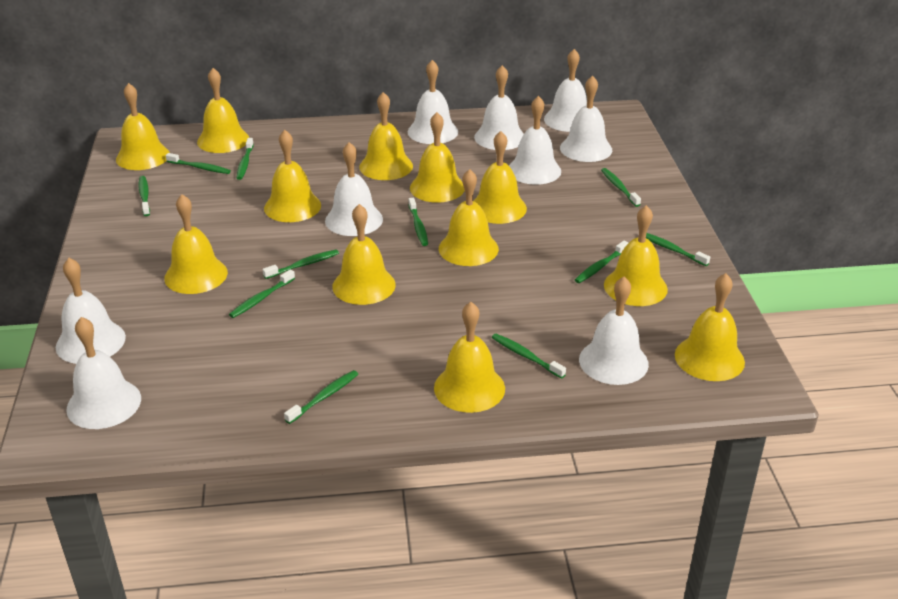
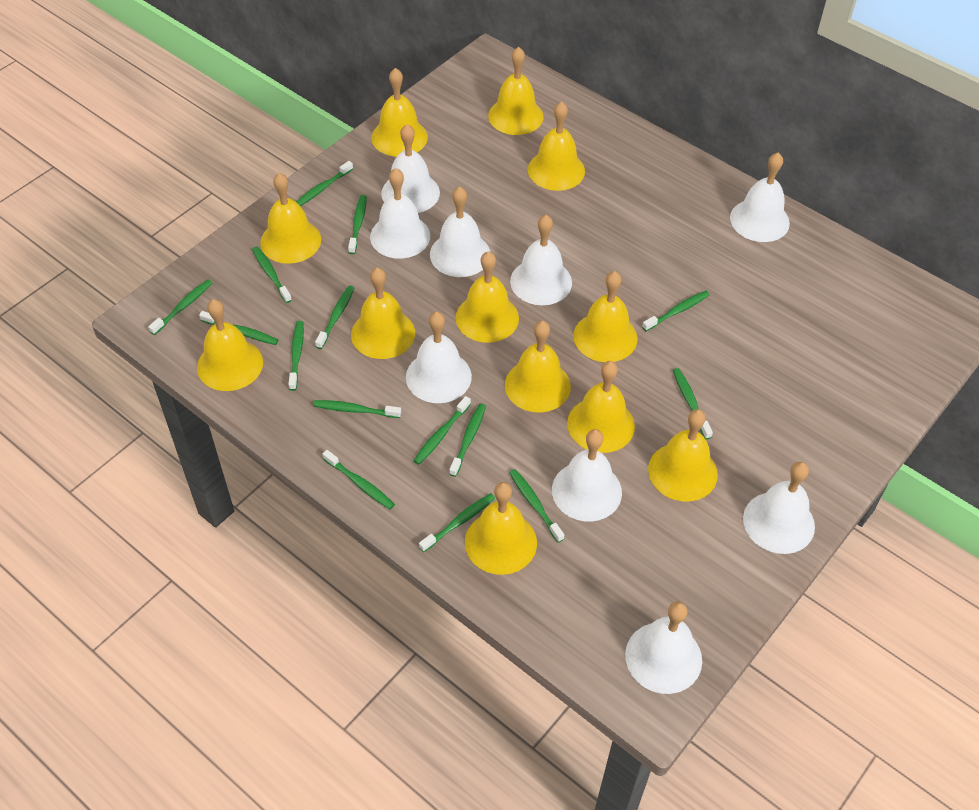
green toothbrush: 11 -> 15

